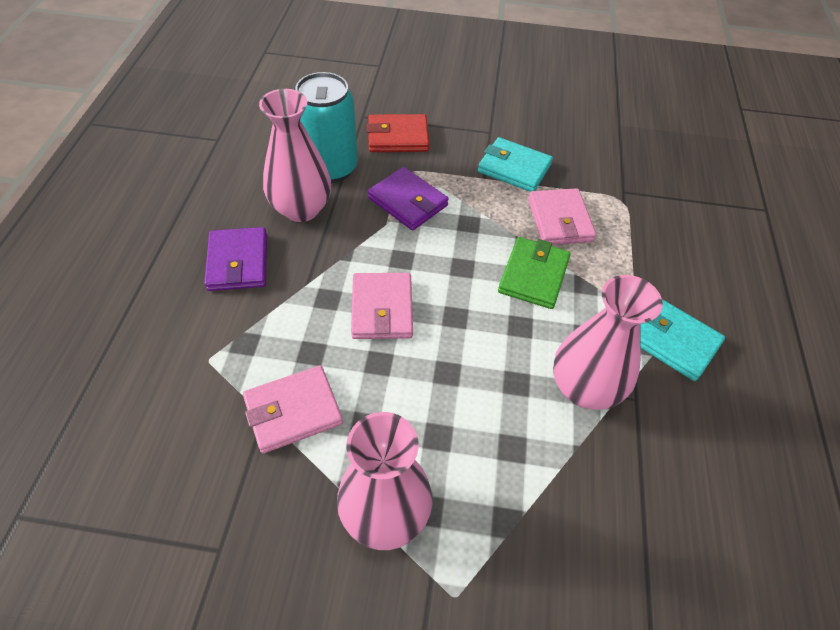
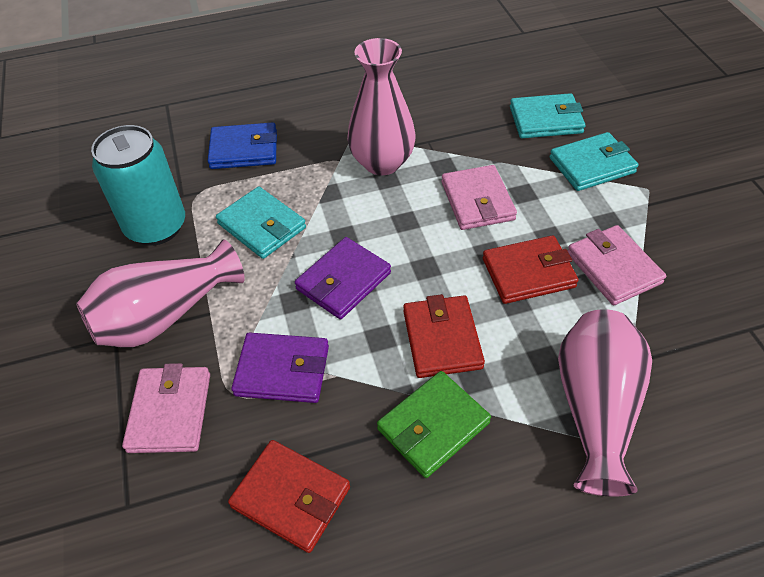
blue wallet: 0 -> 1
red wallet: 1 -> 3
turquoise wallet: 2 -> 3

